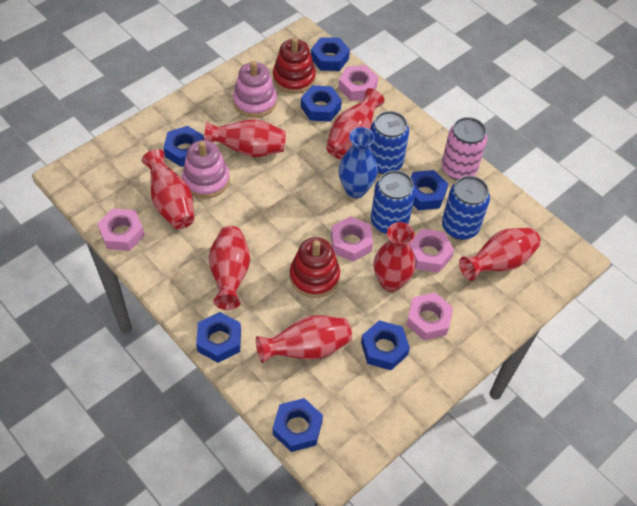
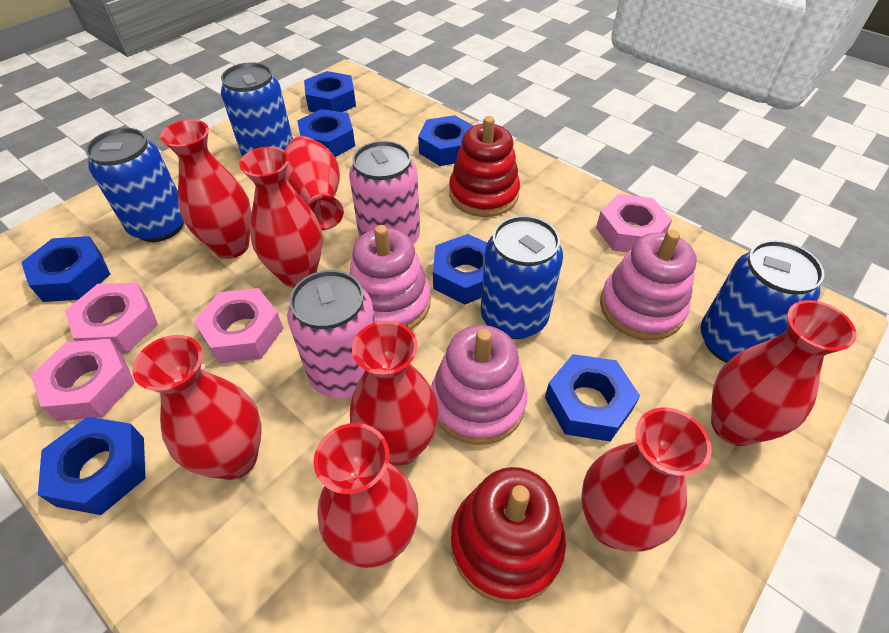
blue can: 3 -> 4
blue vase: 1 -> 0
pink can: 1 -> 2
pink nut: 5 -> 4
pink stacking toy: 2 -> 3
red vase: 7 -> 8

